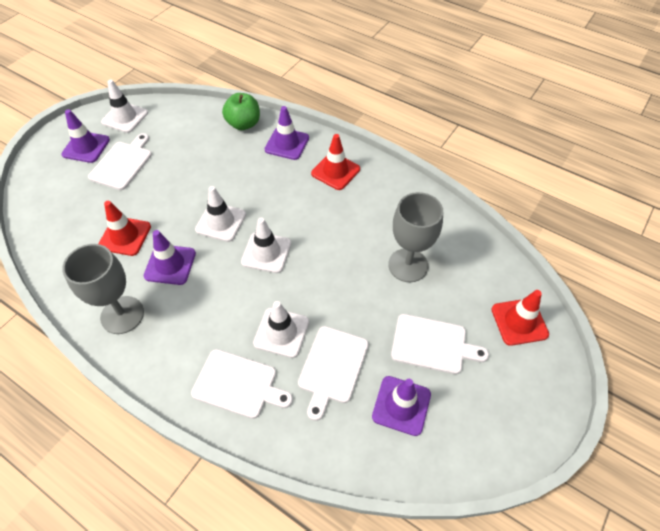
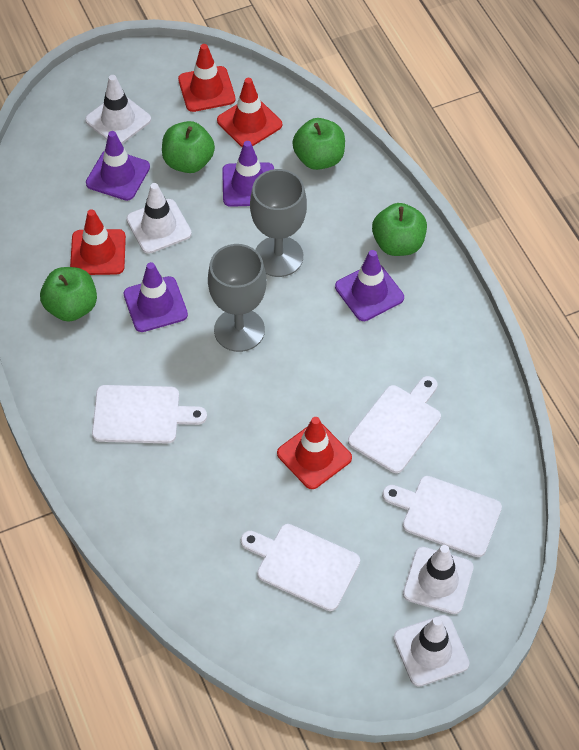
green apple: 1 -> 4
red traffic cone: 3 -> 4

